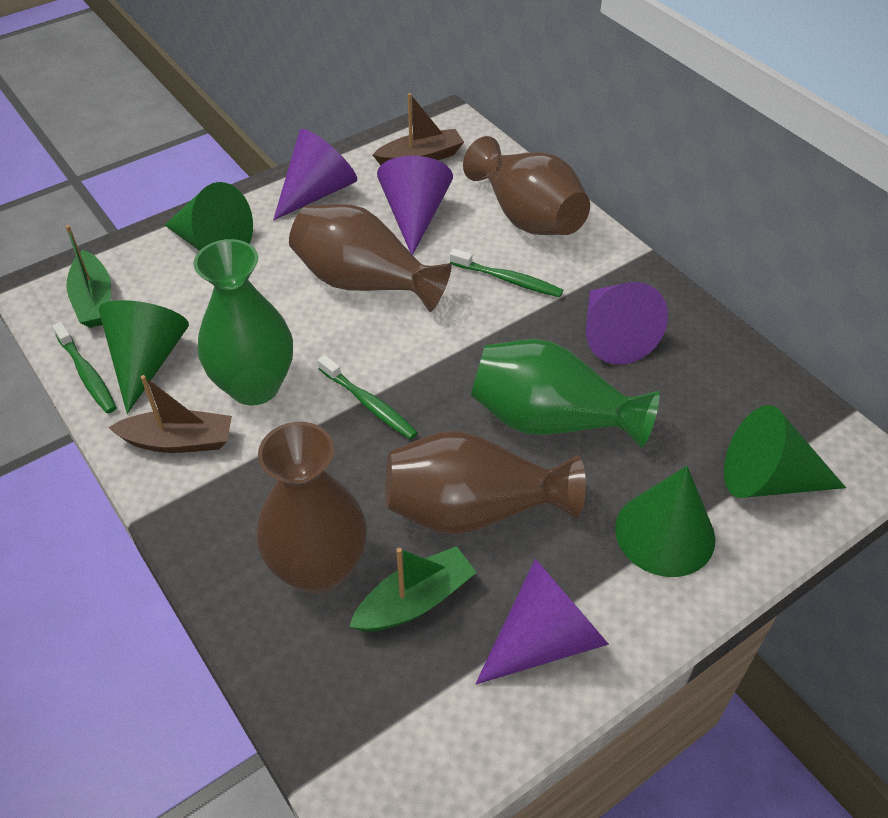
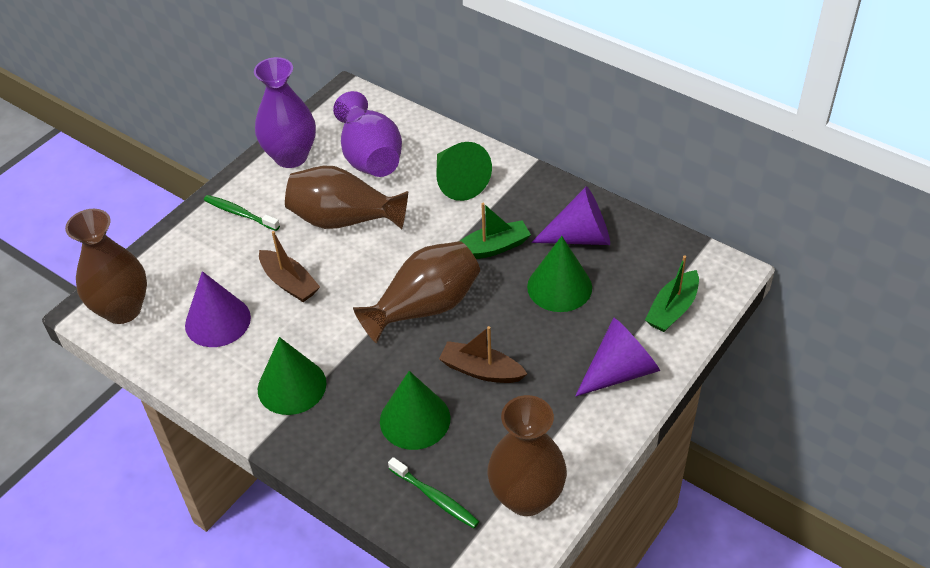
green toothbrush: 3 -> 2
green vase: 2 -> 0
purple cone: 4 -> 3
purple vase: 0 -> 2

